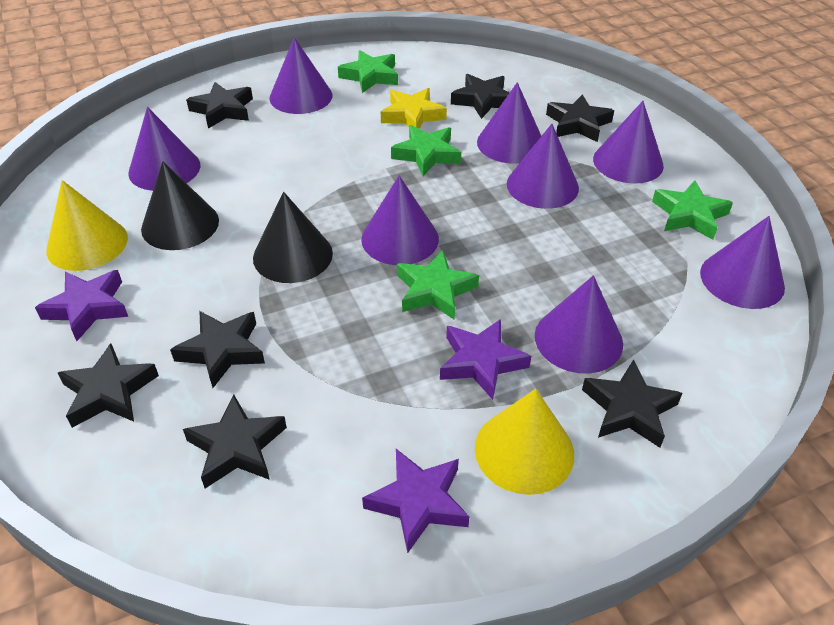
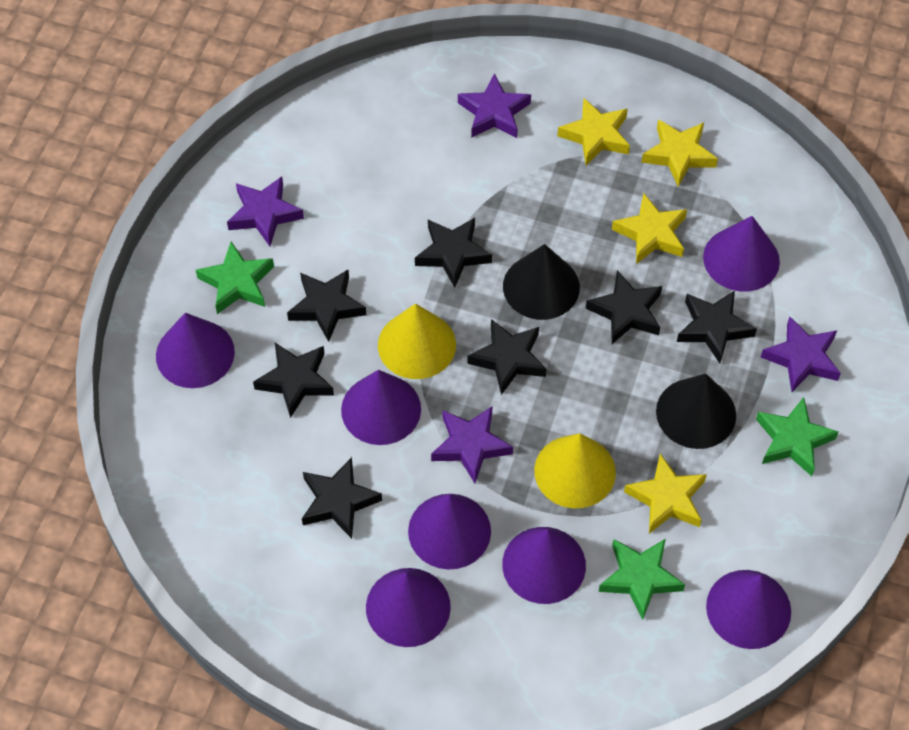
green star: 4 -> 3
purple cone: 8 -> 7
purple star: 3 -> 4
yellow star: 1 -> 4

